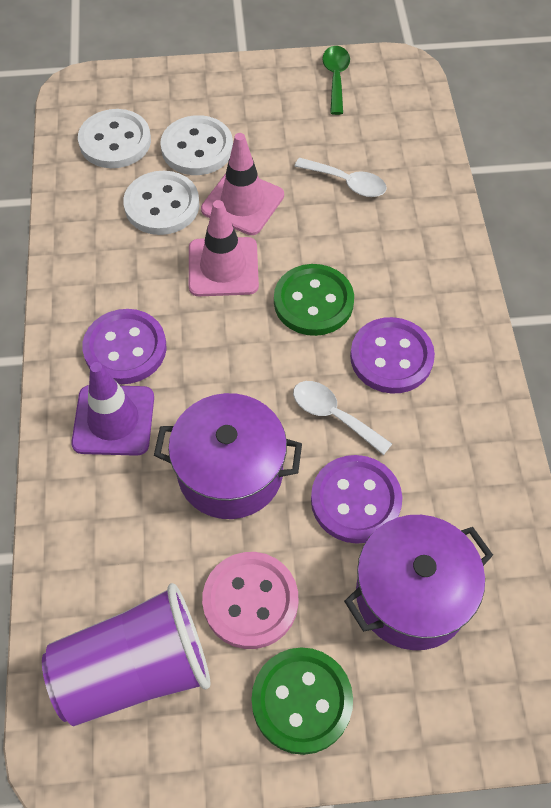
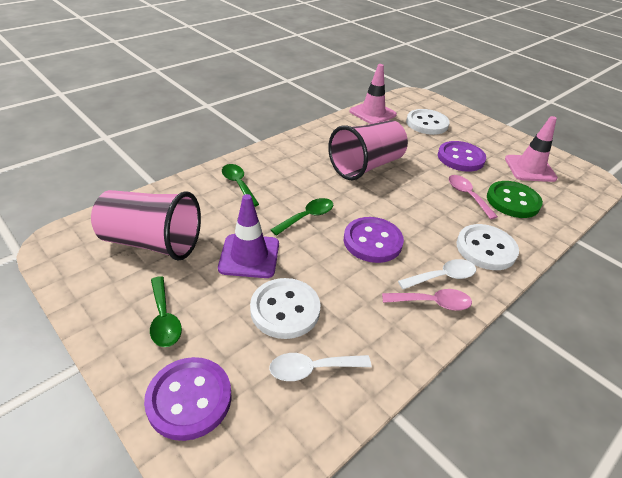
green button: 2 -> 1
green spoon: 1 -> 3
pink button: 1 -> 0
pink cup: 0 -> 2
pink spoon: 0 -> 2
purple cup: 1 -> 0
purple pot: 2 -> 0

